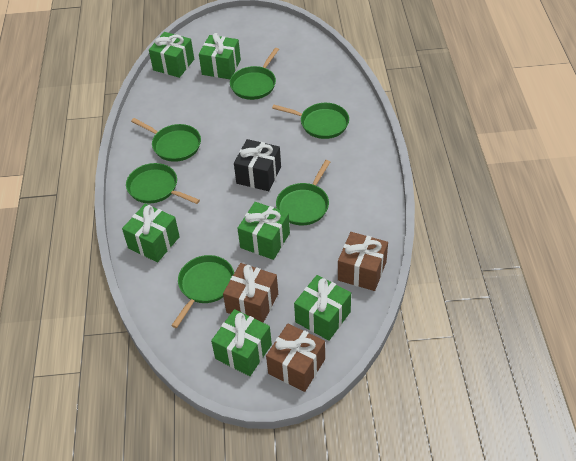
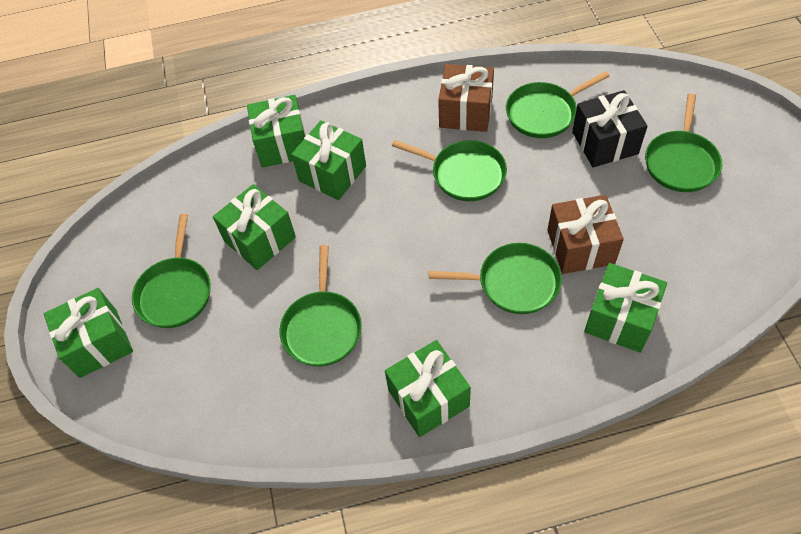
brown gift: 3 -> 2

